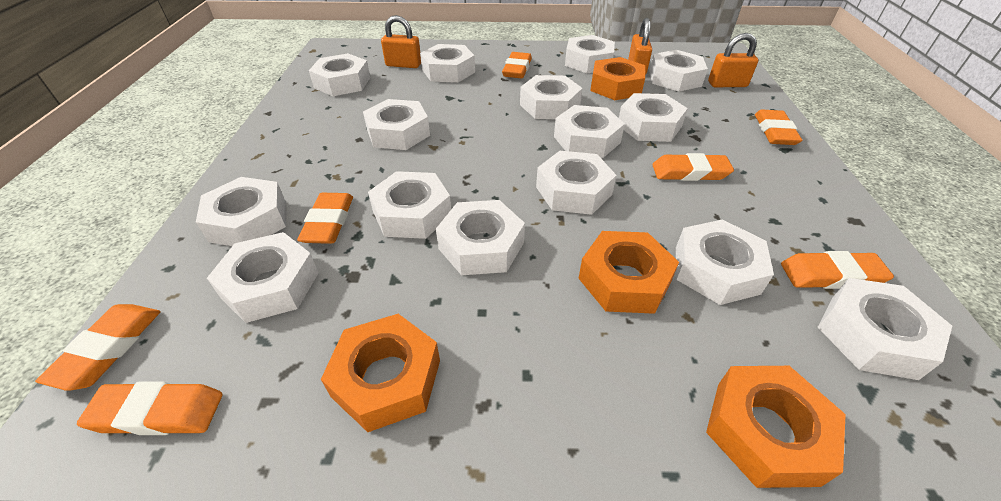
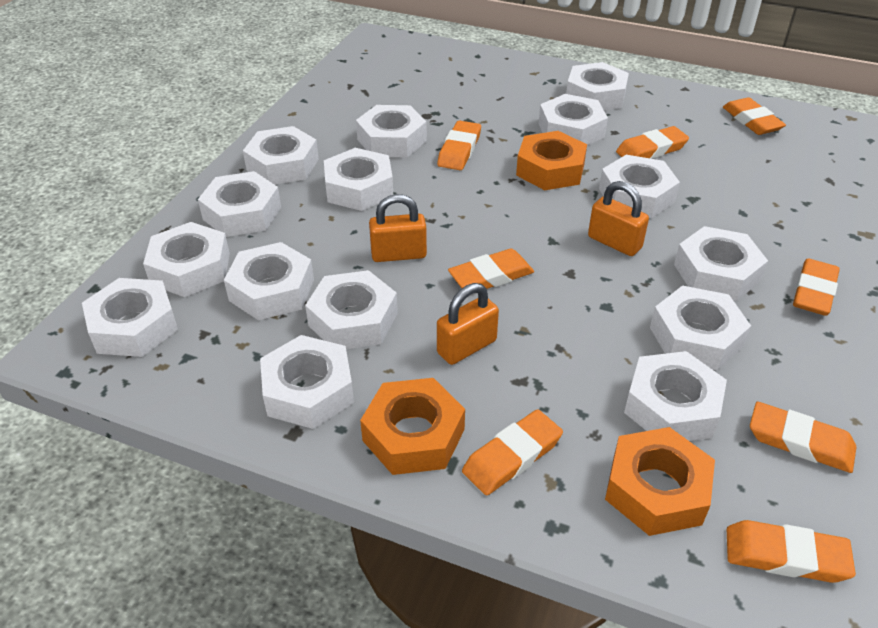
orange eraser: 7 -> 8
orange nut: 4 -> 3

